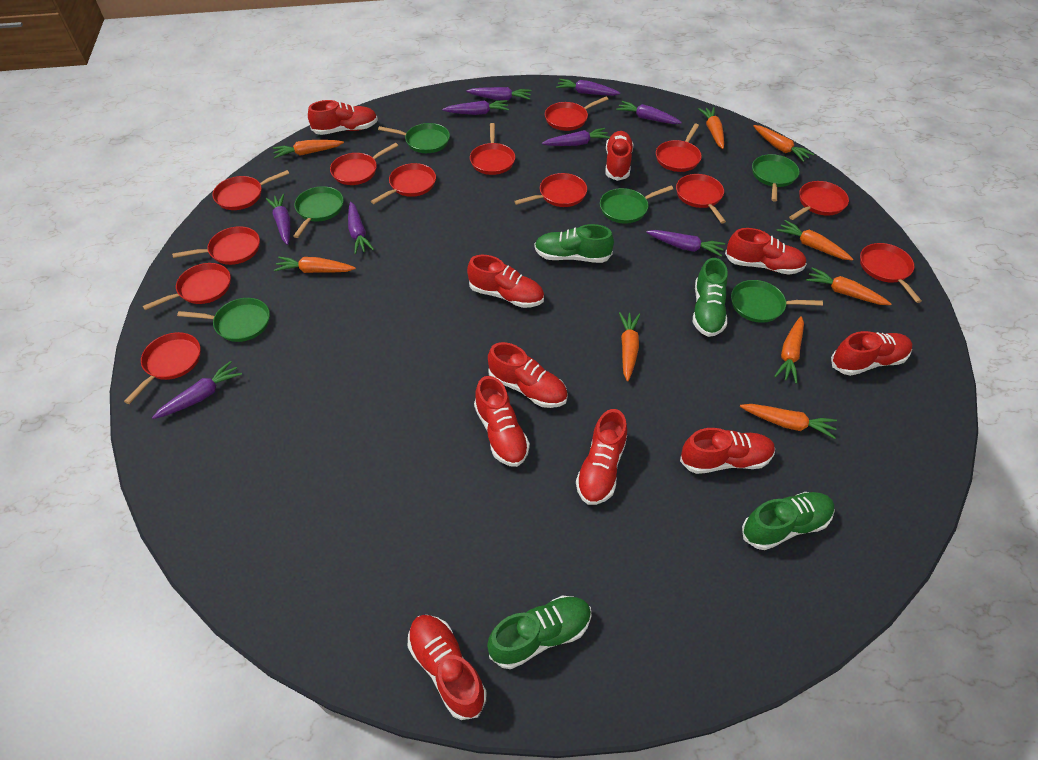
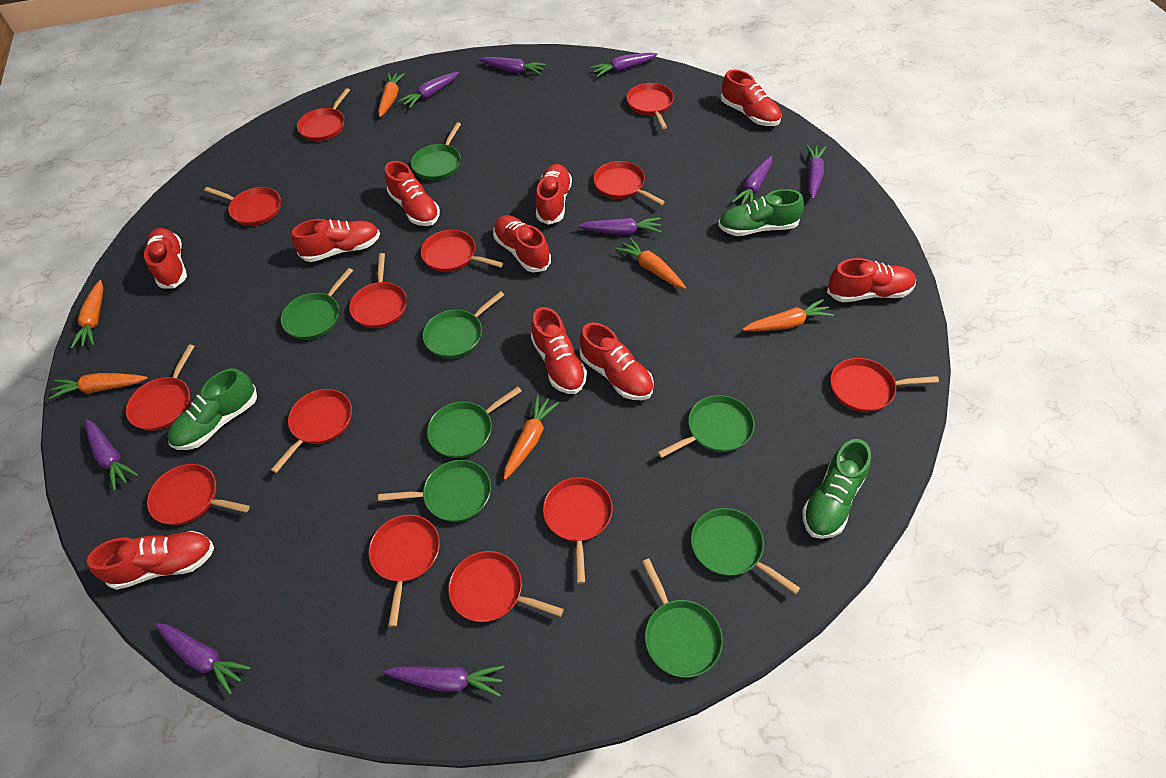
green pan: 6 -> 8
green shoe: 4 -> 3
orange carrot: 9 -> 6

